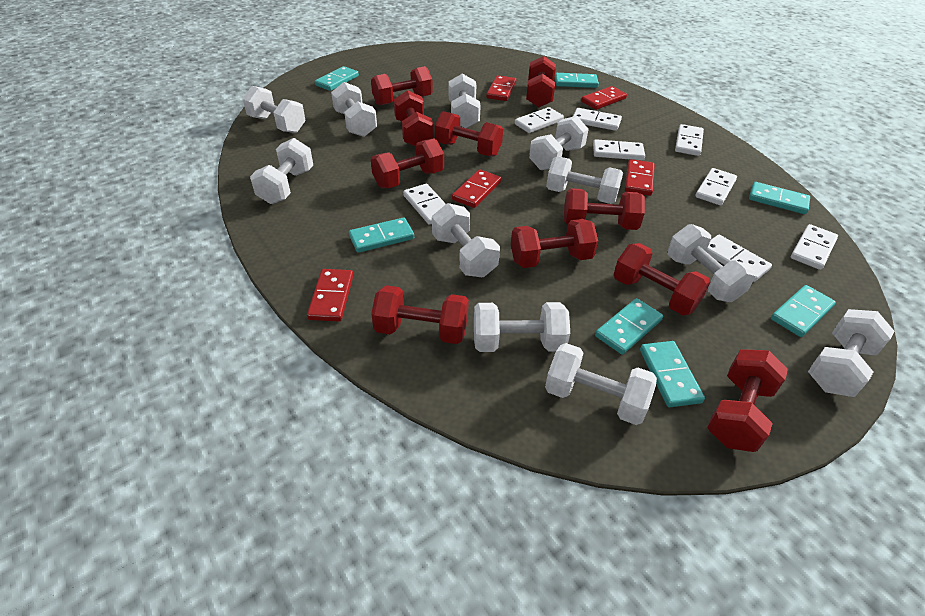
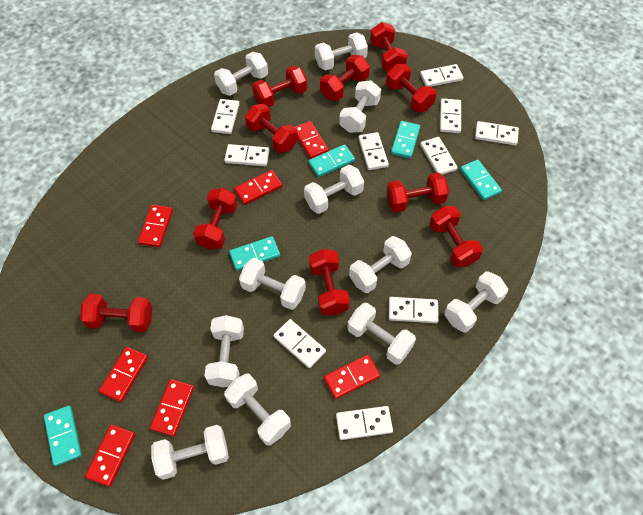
red domino: 5 -> 7
turquoise domino: 7 -> 5
white domino: 8 -> 10

